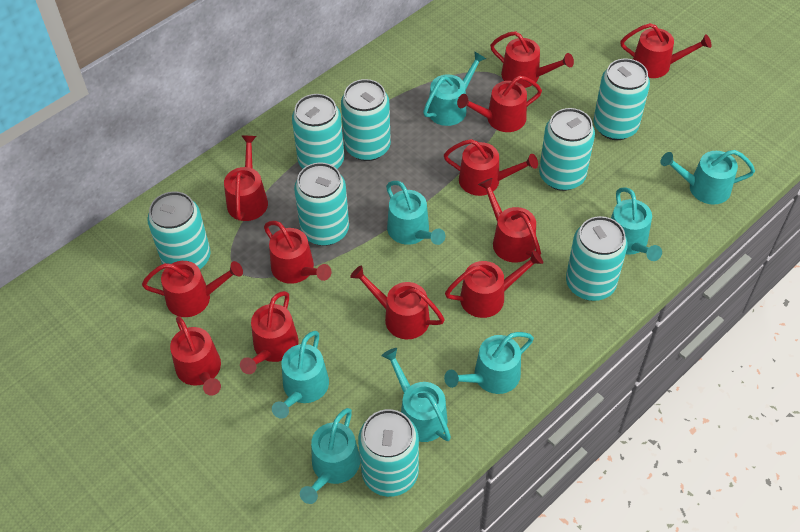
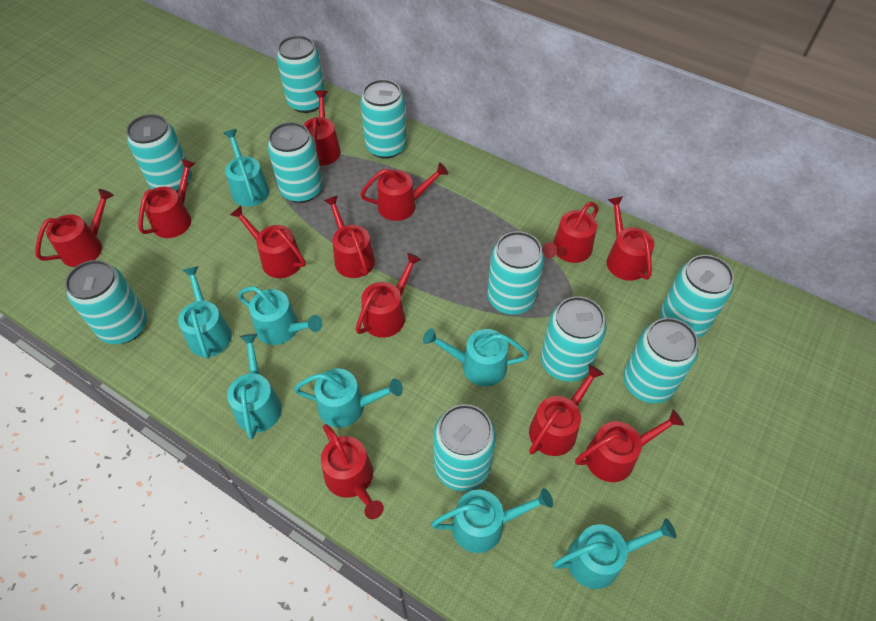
turquoise can: 8 -> 10

